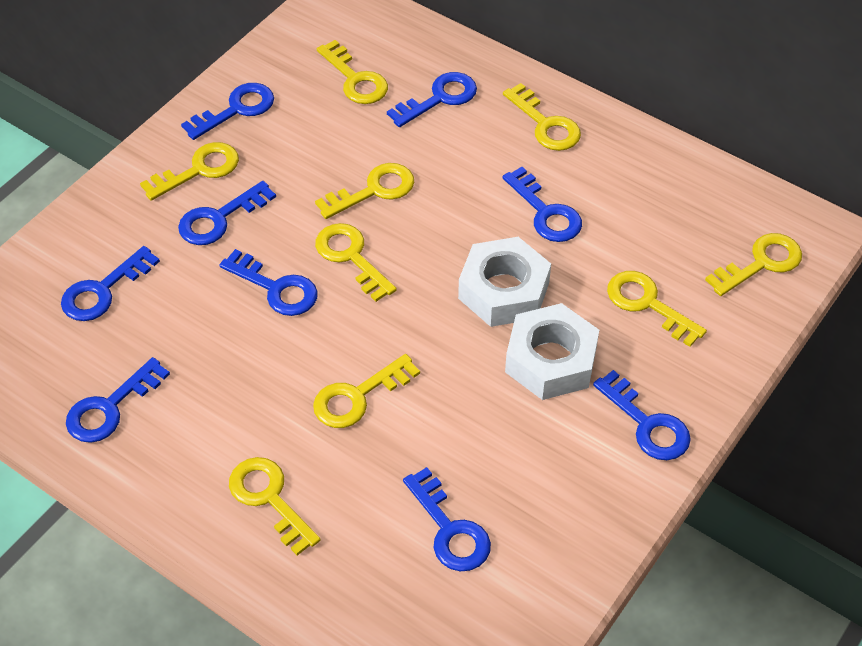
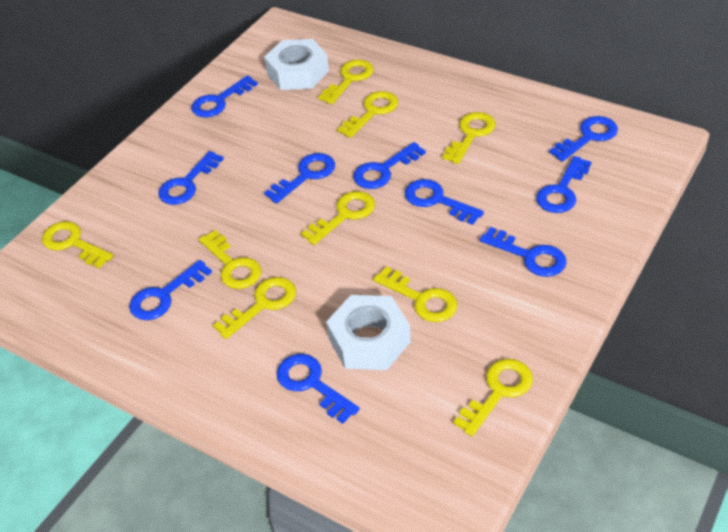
blue key: 9 -> 10

